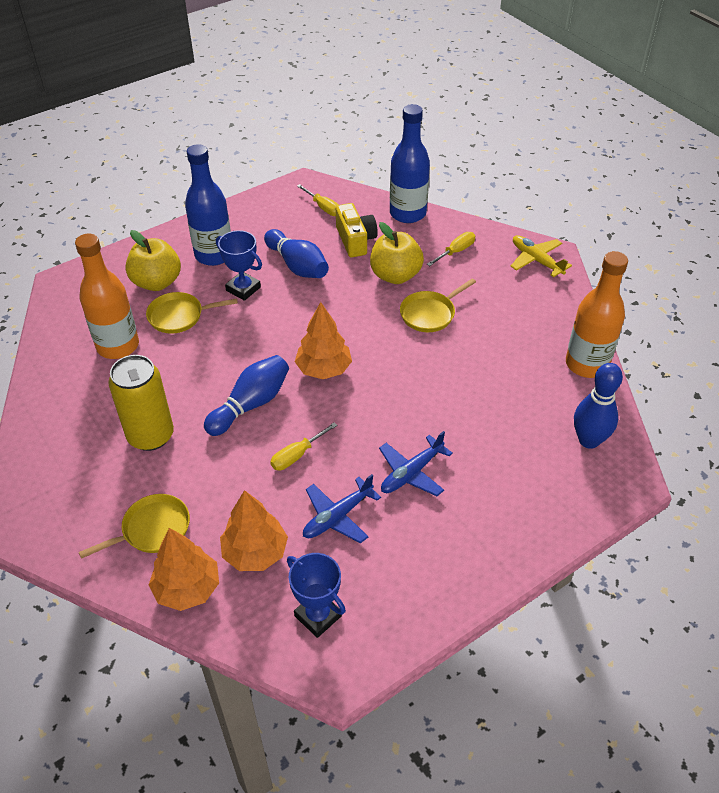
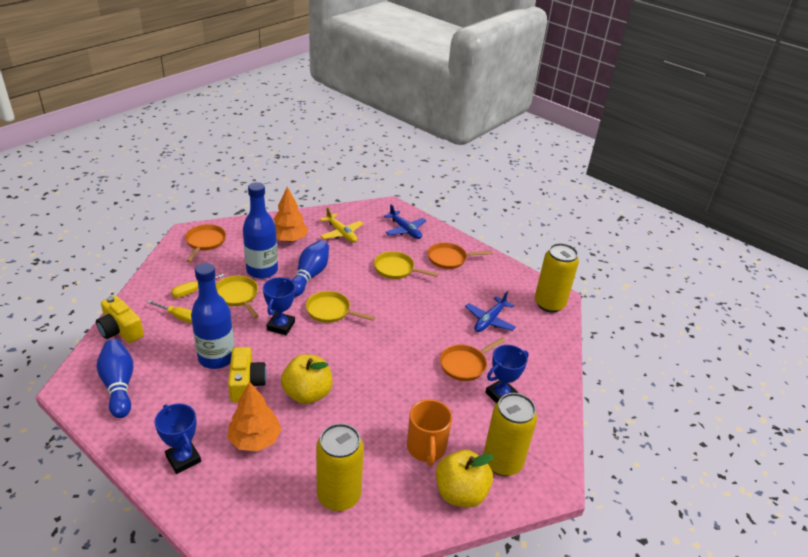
blue bowling pin: 3 -> 2
blue trophy: 2 -> 3
orange bottle: 2 -> 0
orange mug: 0 -> 1
orange pan: 0 -> 3
orange tree: 3 -> 2
yellow camera: 1 -> 2
yellow can: 1 -> 3
yellow screwdriver: 3 -> 2

